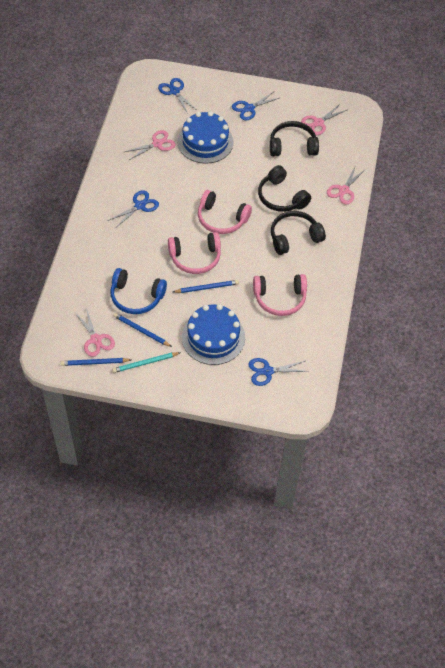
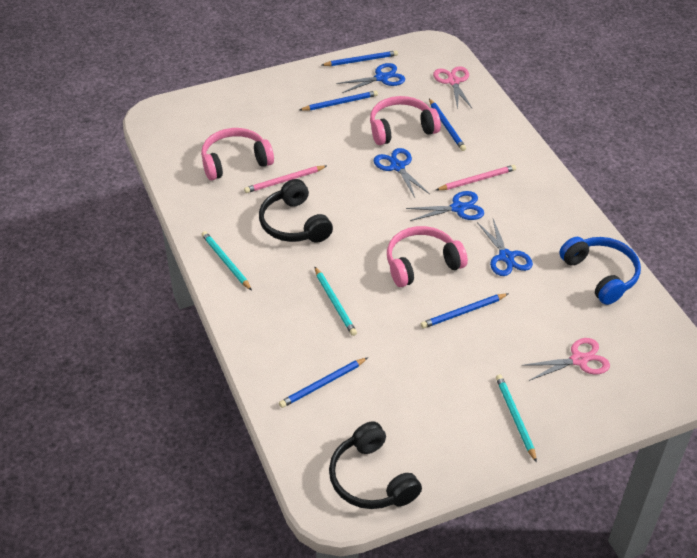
black headphones: 3 -> 2
blue cake: 2 -> 0
blue pencil: 3 -> 5
pink pencil: 0 -> 2
pink scissors: 4 -> 2
turquoise pencil: 1 -> 3

